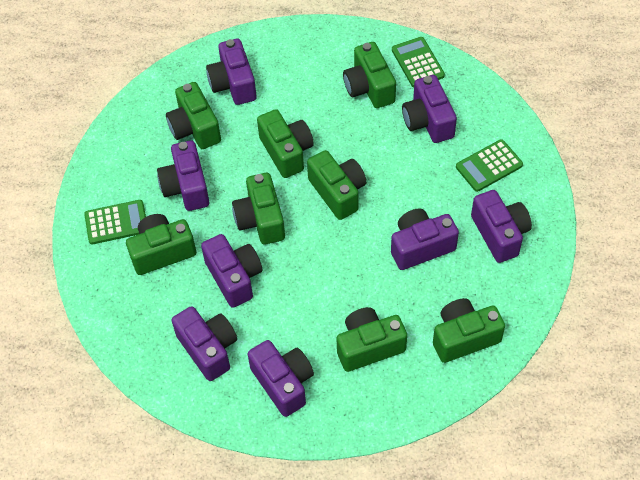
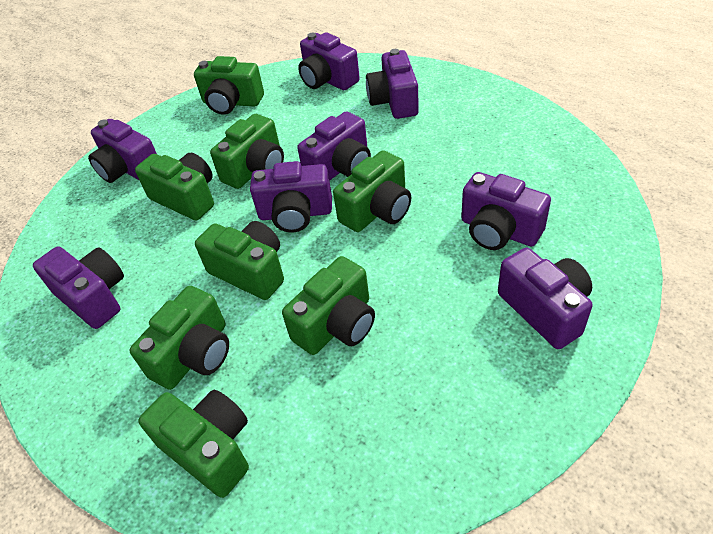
green calculator: 3 -> 0

